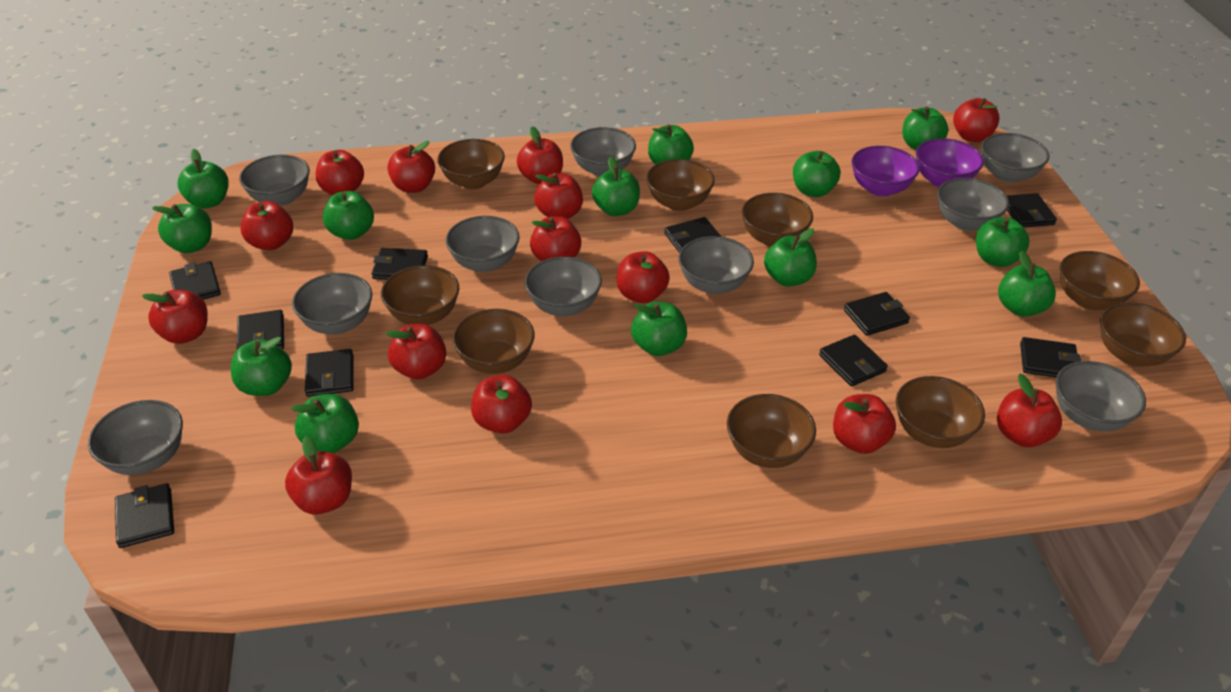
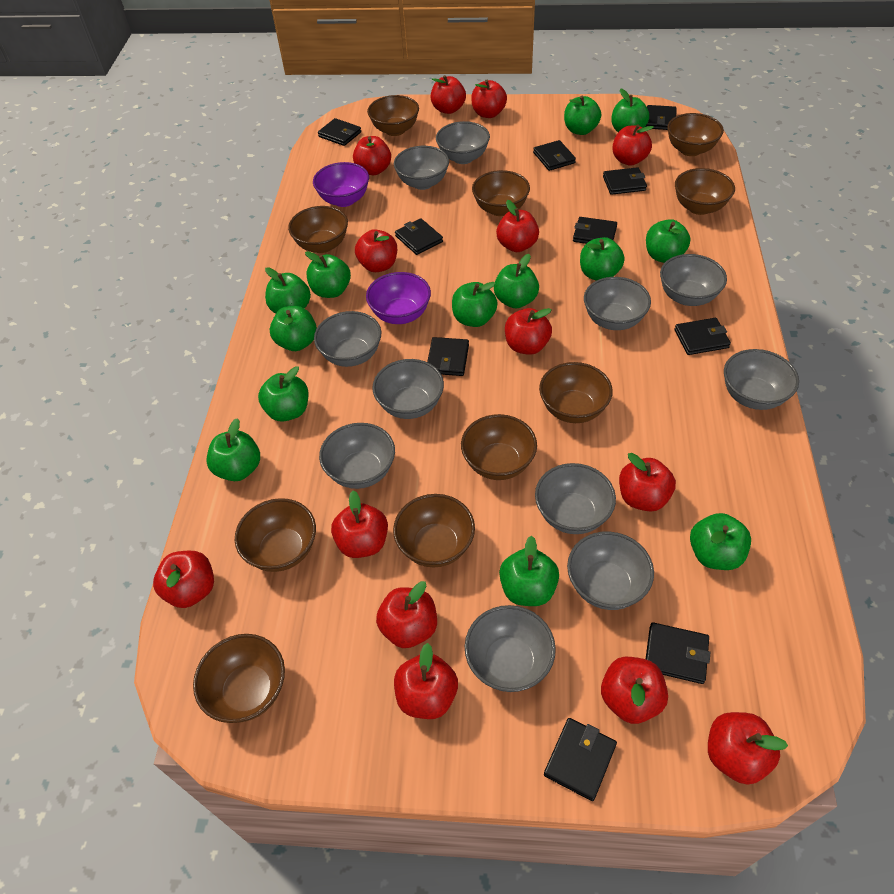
brown bowl: 9 -> 10
grey bowl: 10 -> 11

